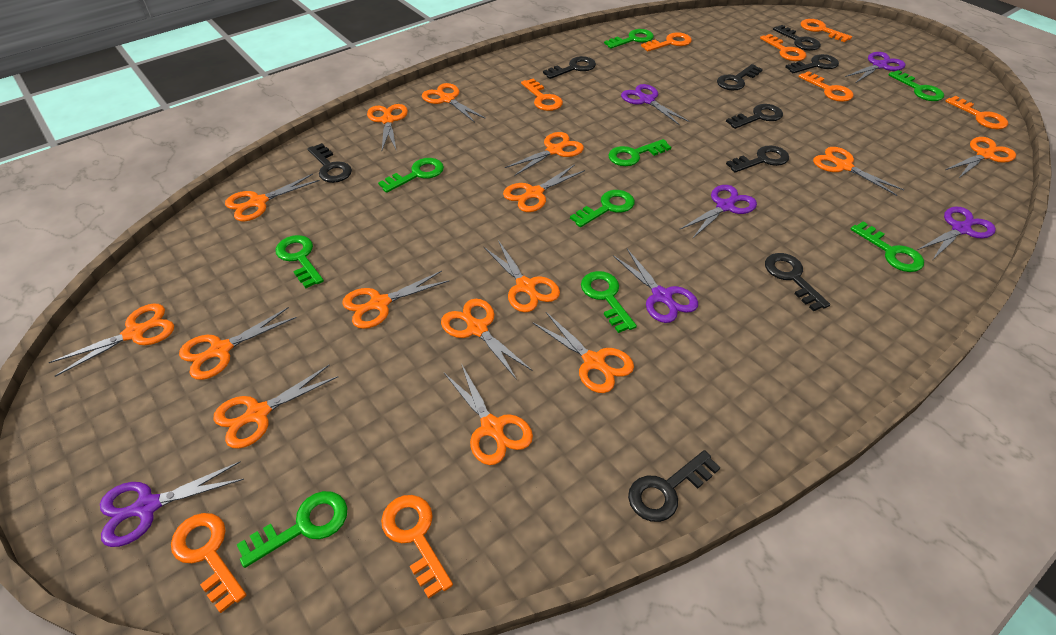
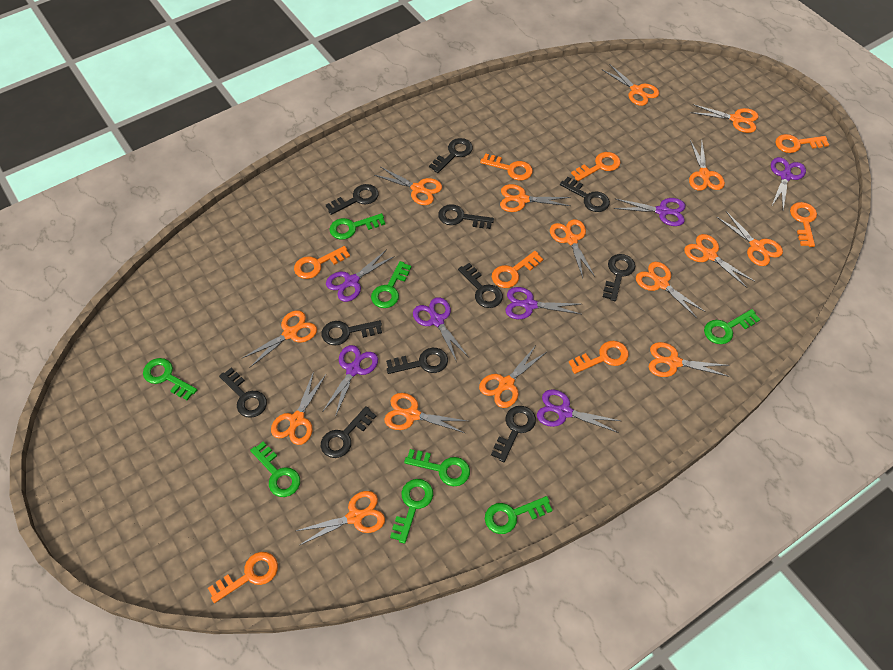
black key: 9 -> 11
green key: 9 -> 8
purple scissors: 6 -> 7

